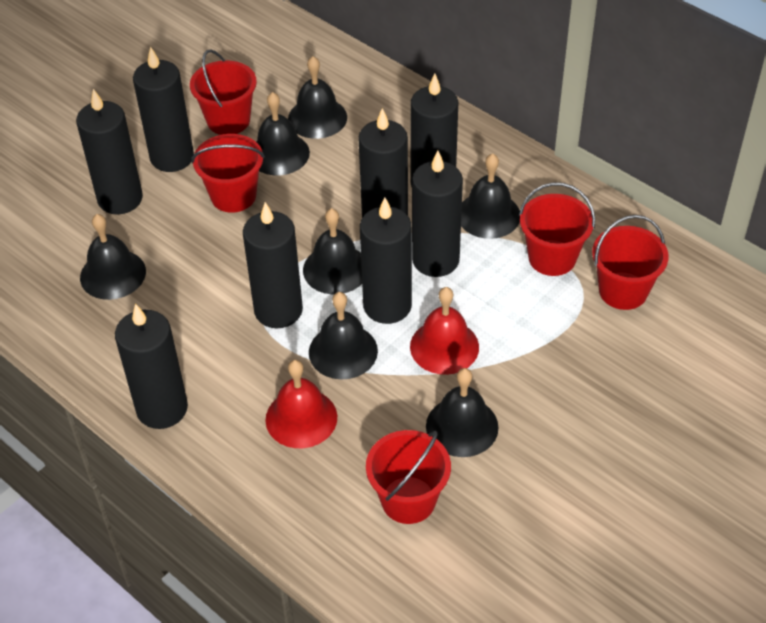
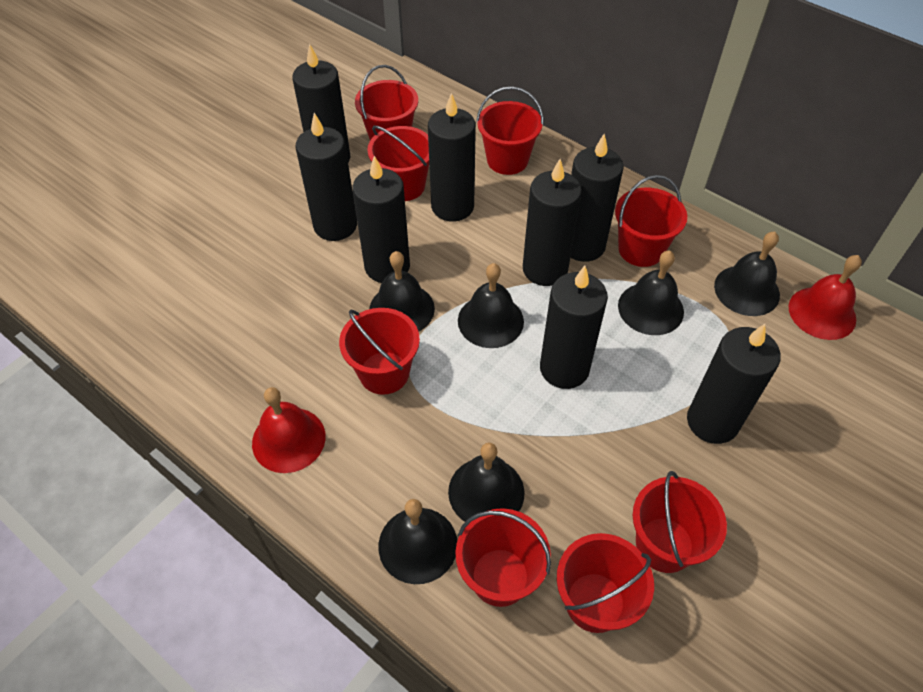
black bell: 7 -> 6
red bucket: 5 -> 8

